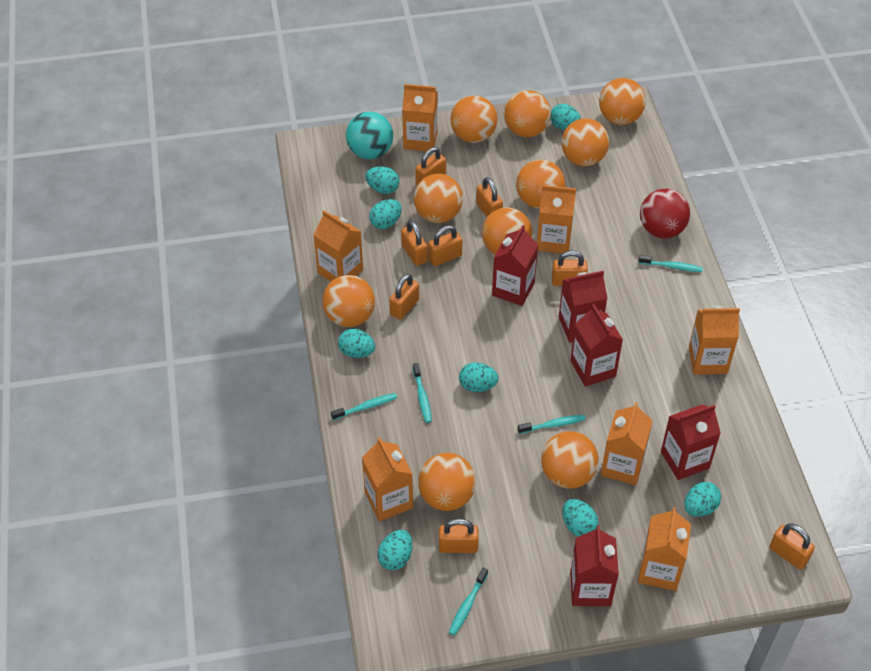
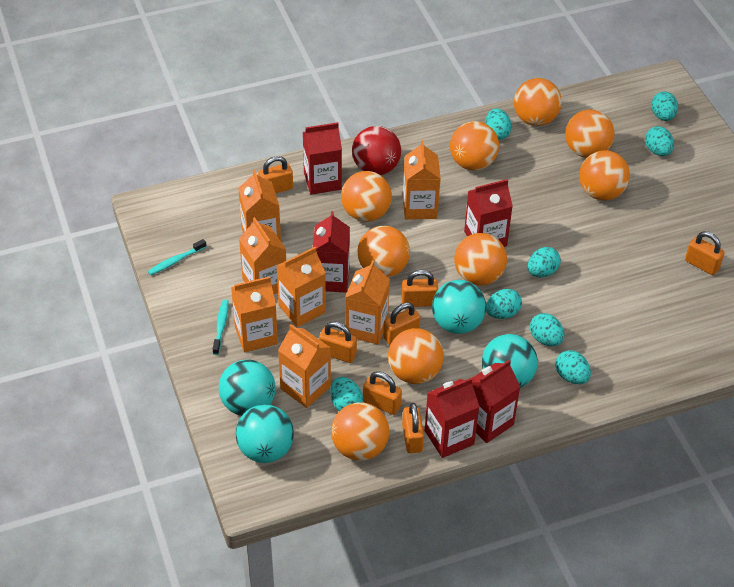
orange ball: 10 -> 9
orange padlock: 8 -> 7
turquoise ball: 1 -> 4
turquoise toothbrush: 5 -> 2

